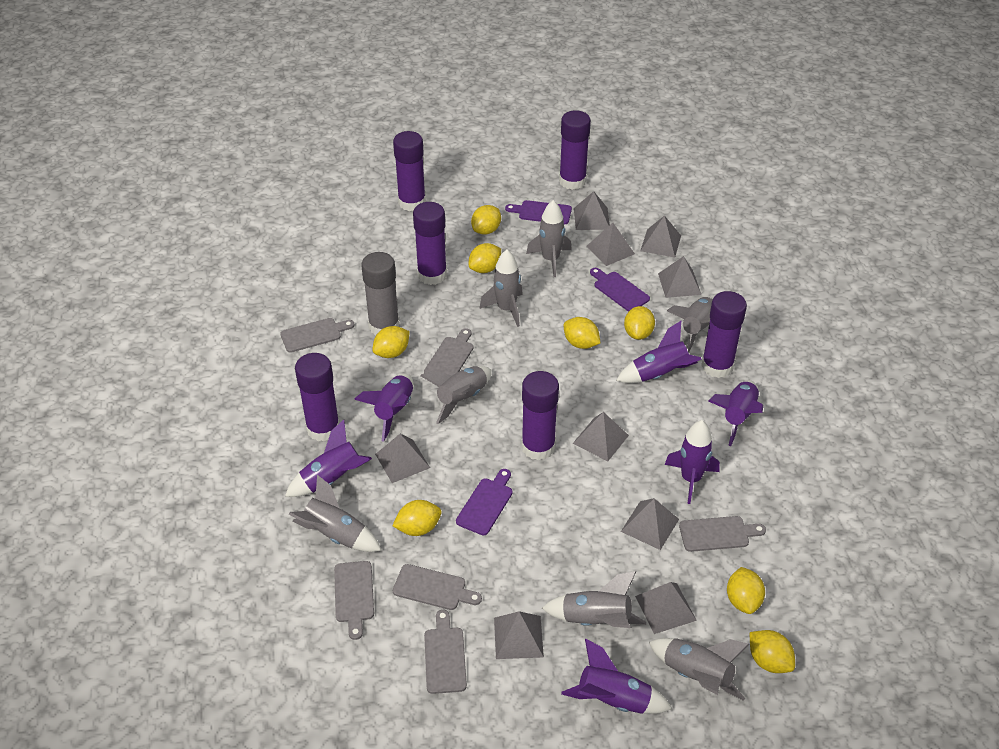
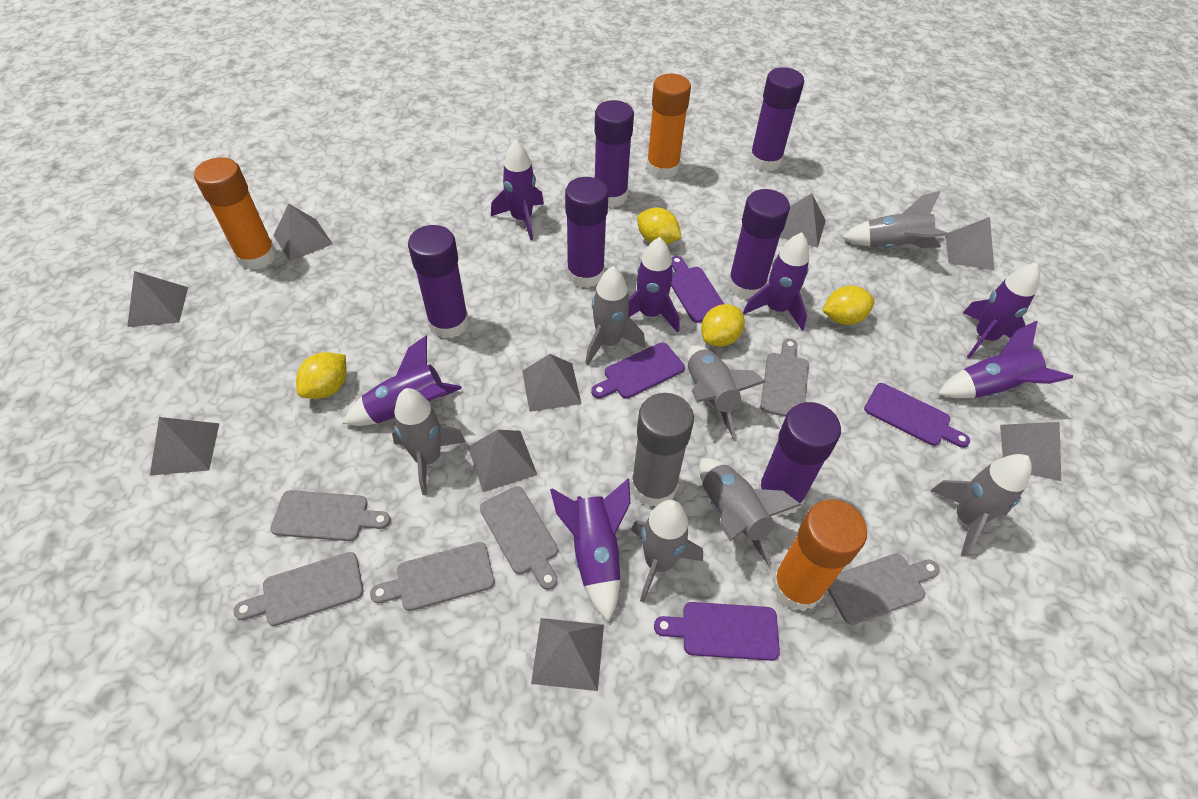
orange glue stick: 0 -> 3
purple cutting board: 3 -> 4
purple rocket: 6 -> 7
yellow lemon: 8 -> 4

